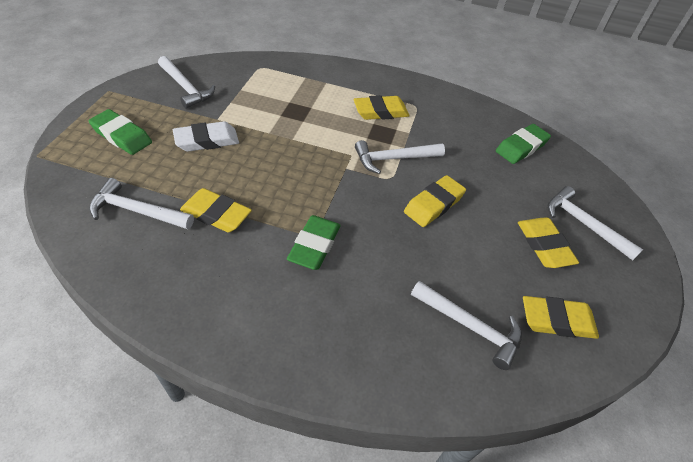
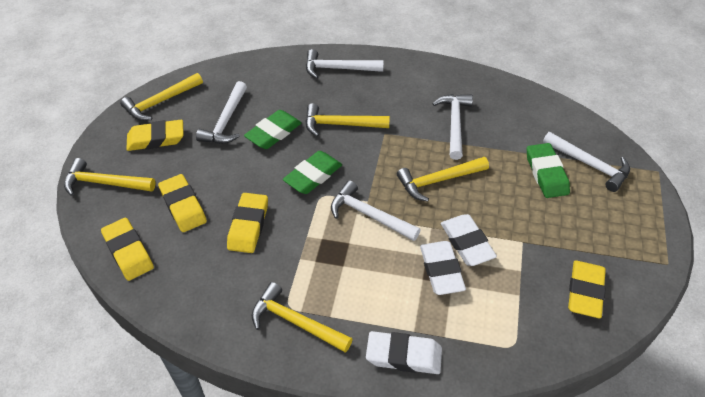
white eraser: 1 -> 3
yellow hammer: 0 -> 5

